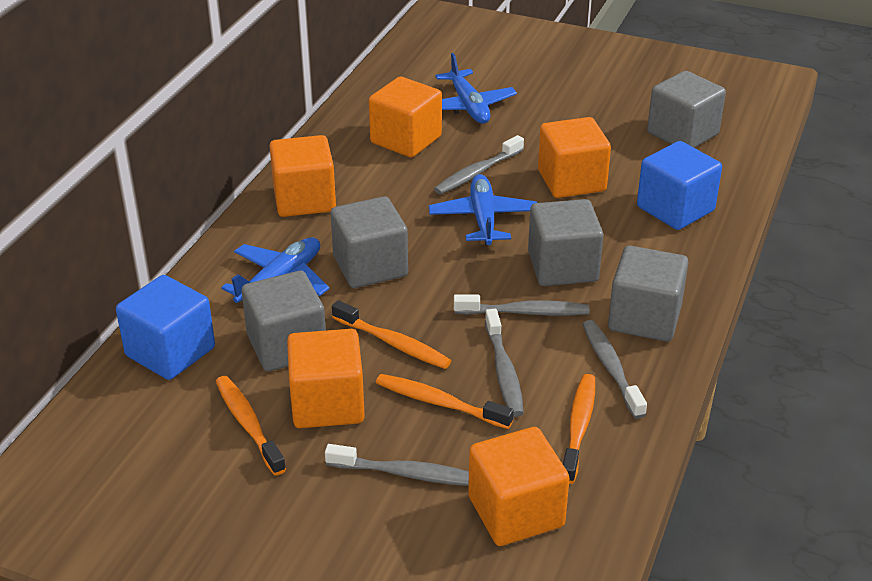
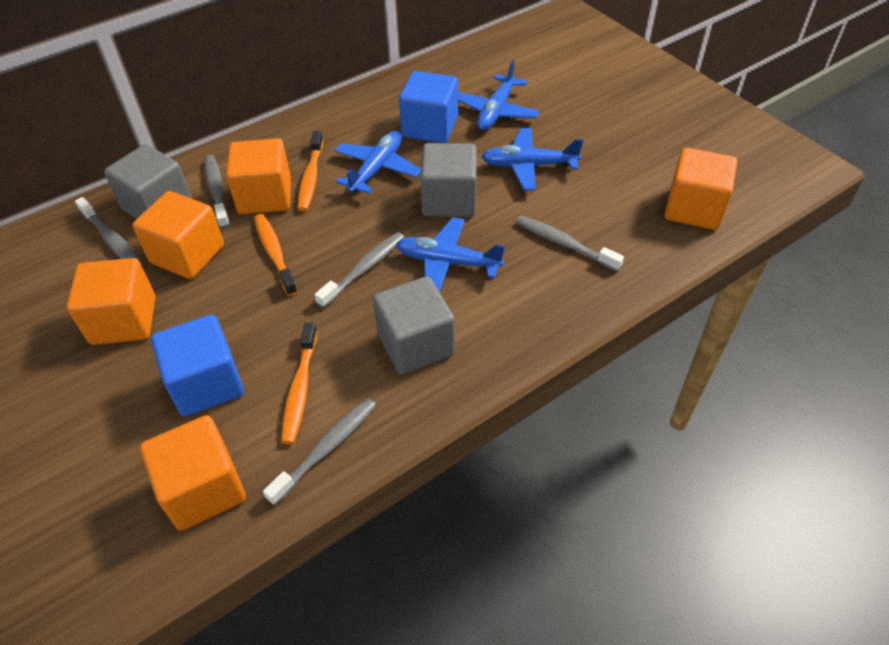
blue plane: 3 -> 4
grey cube: 5 -> 3
orange toothbrush: 4 -> 3

